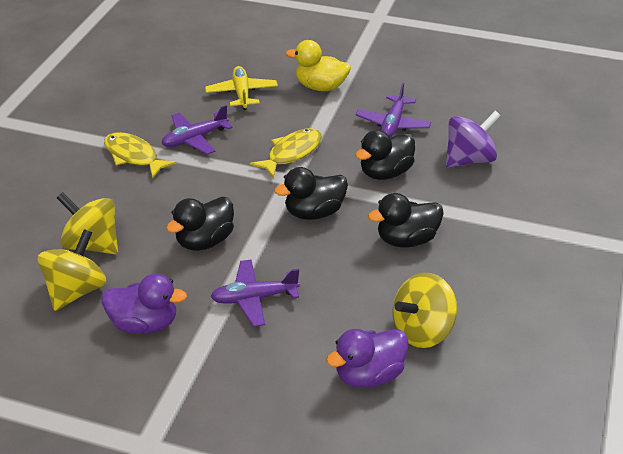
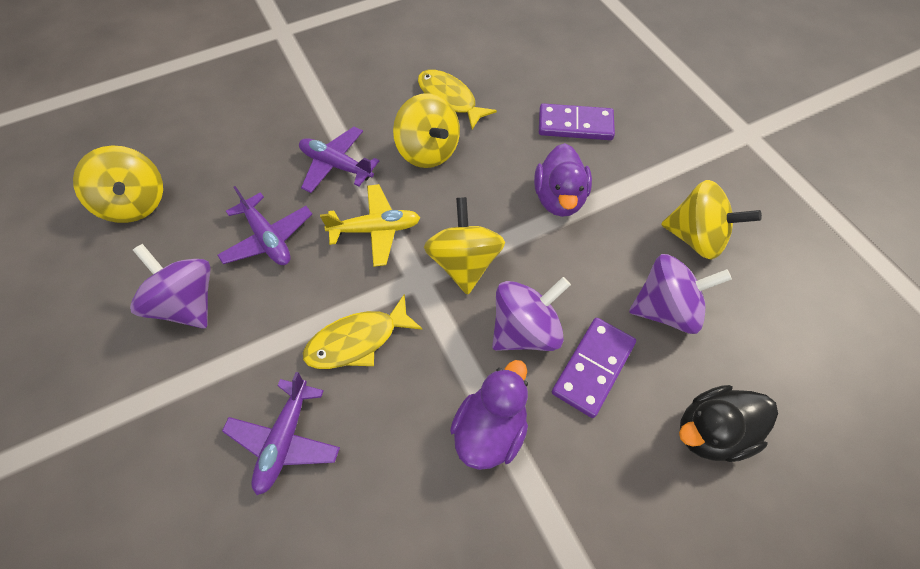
black duck: 4 -> 1
purple domino: 0 -> 2
purple spinning top: 1 -> 3
yellow duck: 1 -> 0
yellow spinning top: 3 -> 4

